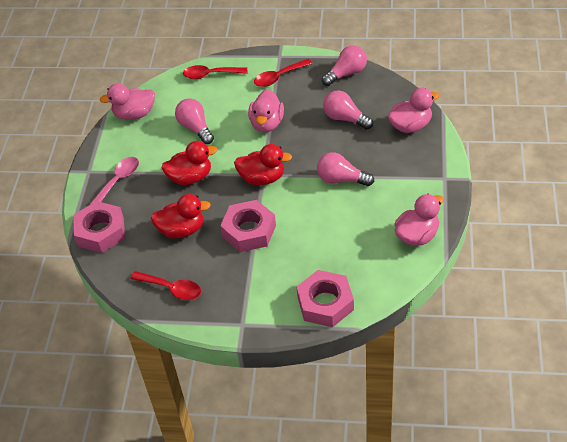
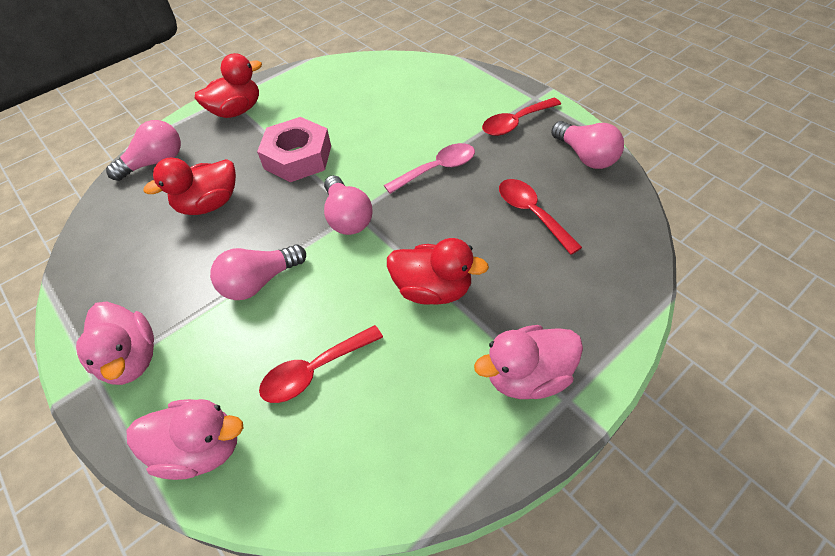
pink duck: 4 -> 3
pink nut: 3 -> 1

